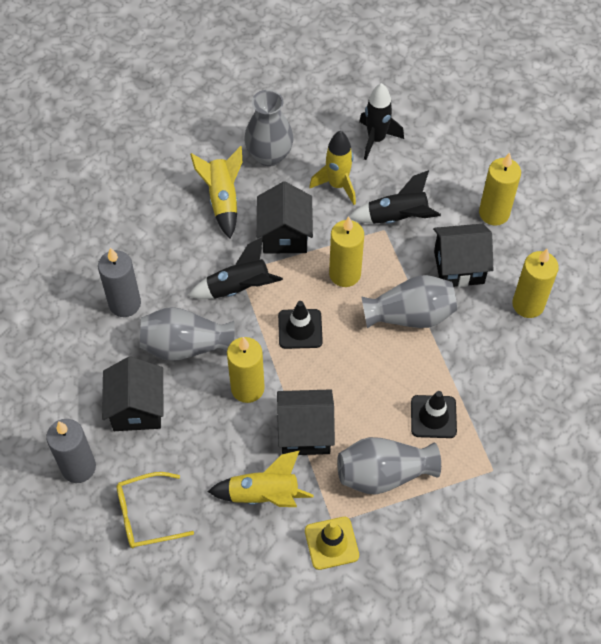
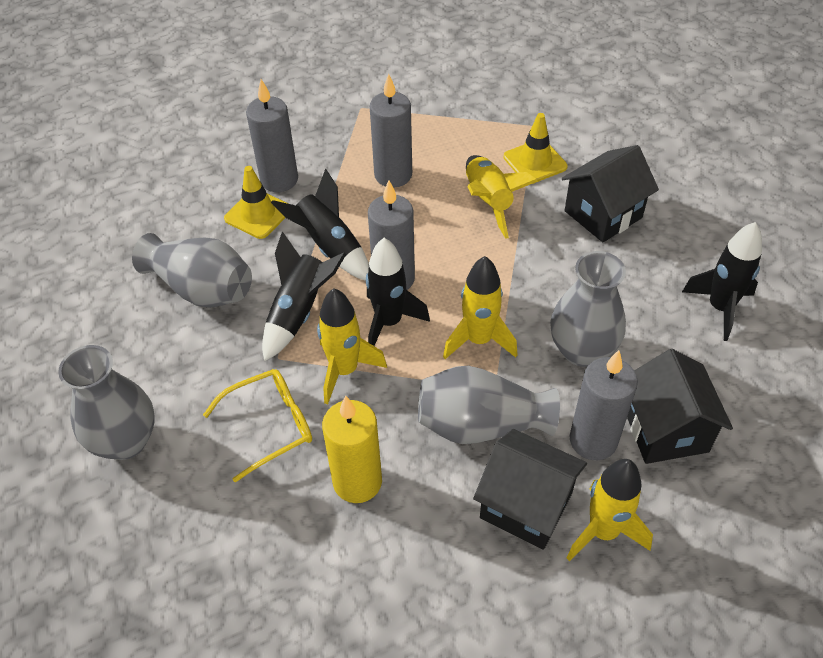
black house: 4 -> 3
black rocket: 3 -> 4
black traffic cone: 2 -> 0
grey candle: 2 -> 4
yellow candle: 4 -> 1
yellow rocket: 3 -> 4
yellow traffic cone: 1 -> 2

